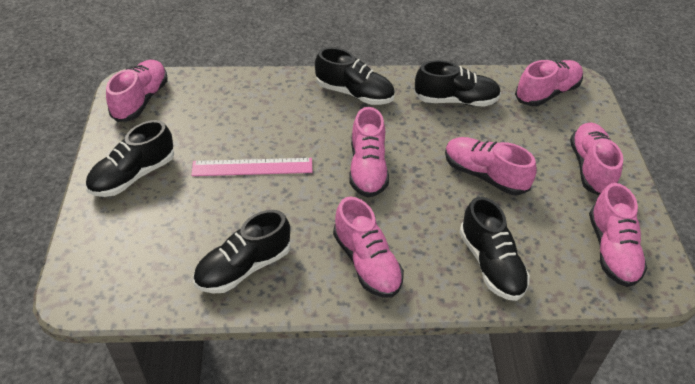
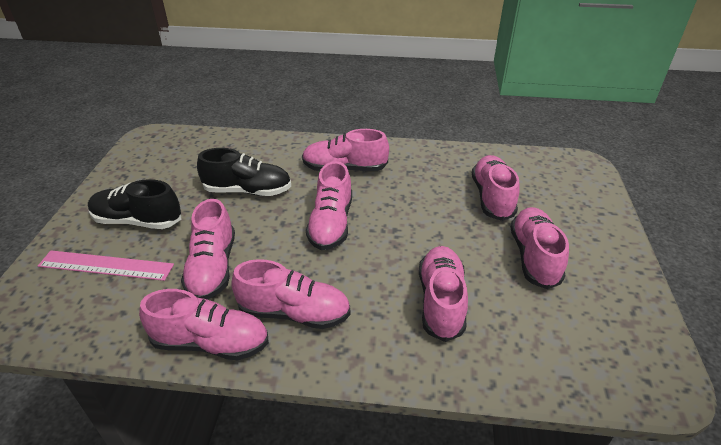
black shoe: 5 -> 2
pink shoe: 7 -> 8

